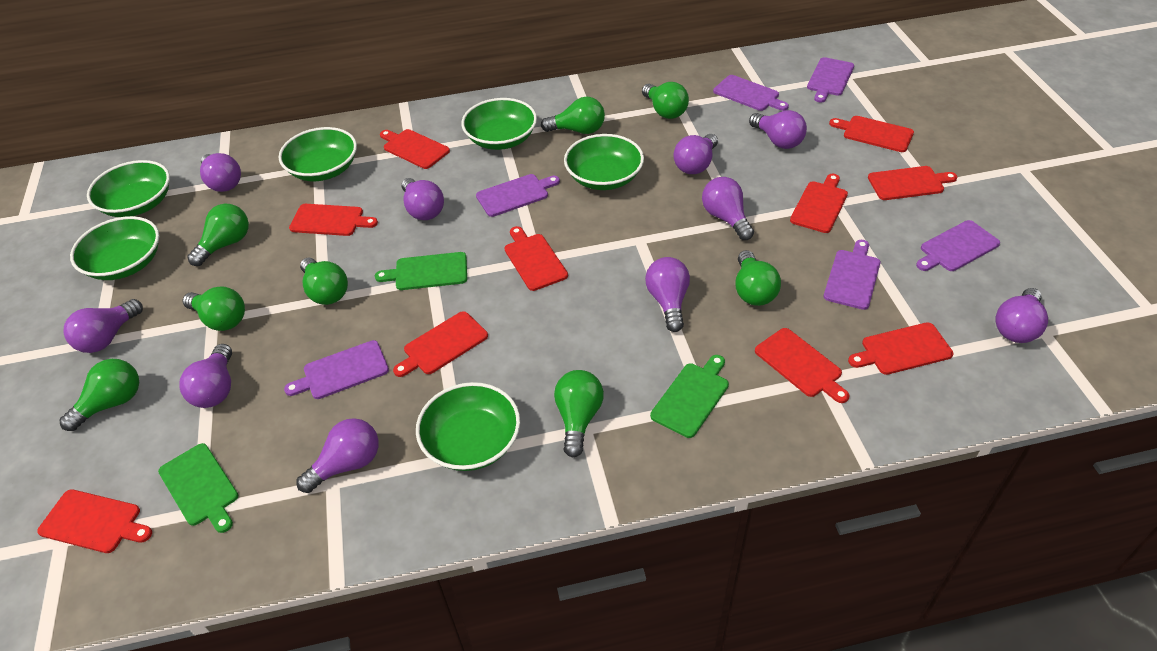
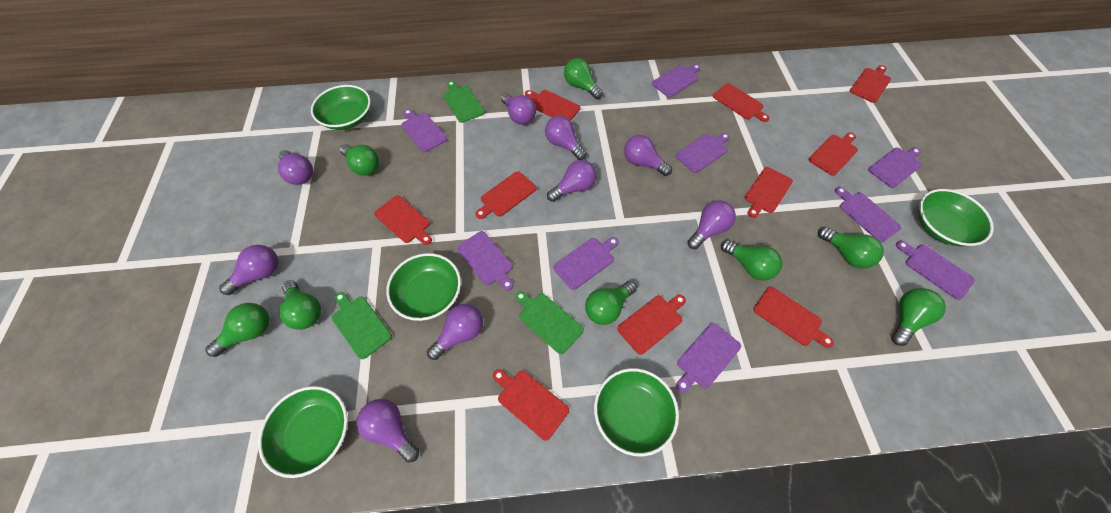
green bowl: 6 -> 5
purple cutting board: 6 -> 9
purple light bulb: 10 -> 9

